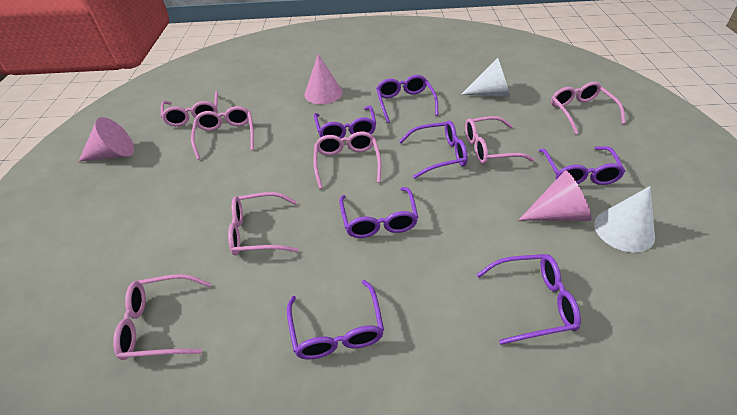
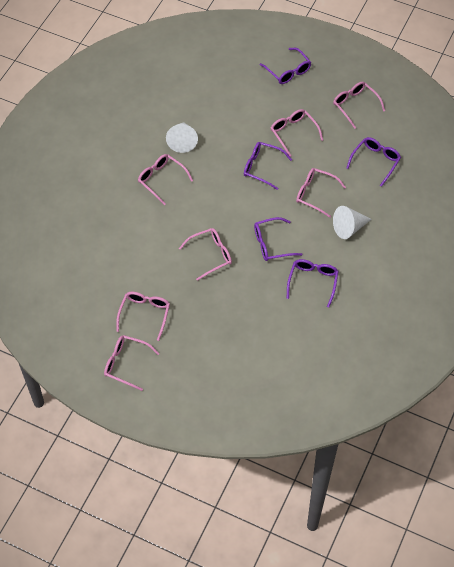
pink cone: 3 -> 0
purple glasses: 7 -> 5

